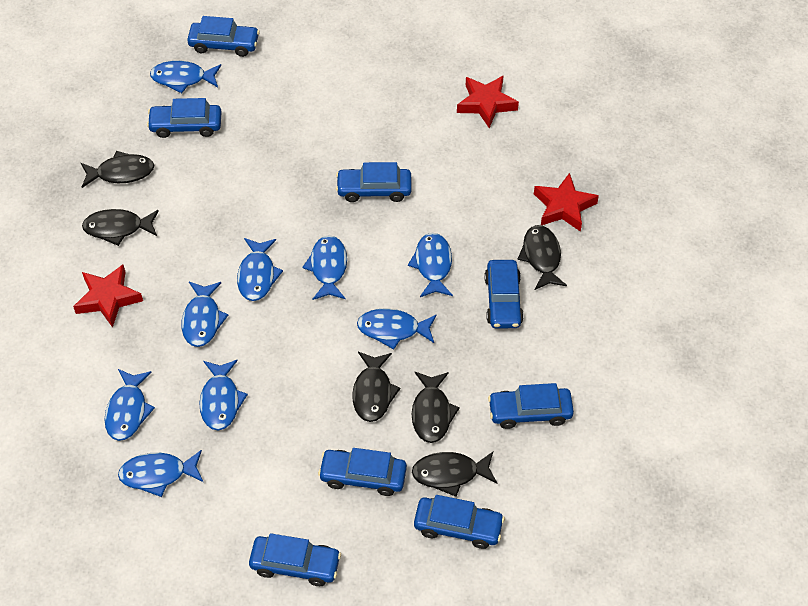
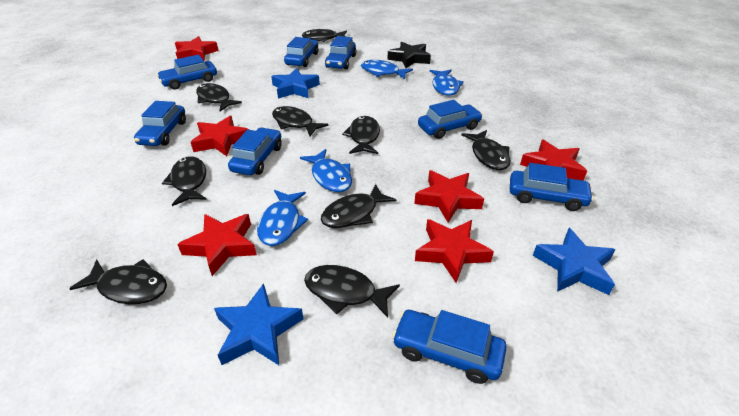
black fish: 6 -> 9
black star: 0 -> 1
blue fish: 9 -> 4
blue star: 0 -> 3
red star: 3 -> 6

